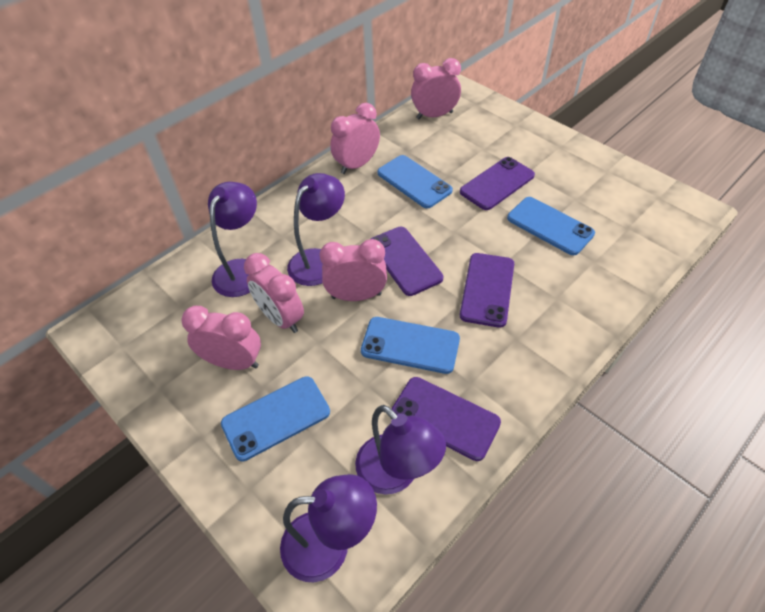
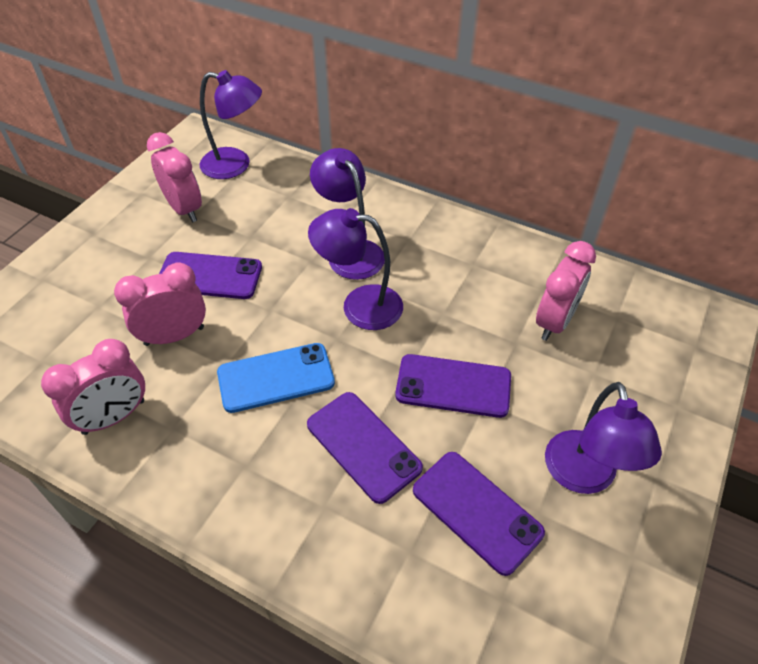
blue phone: 4 -> 1
pink clock: 5 -> 4

